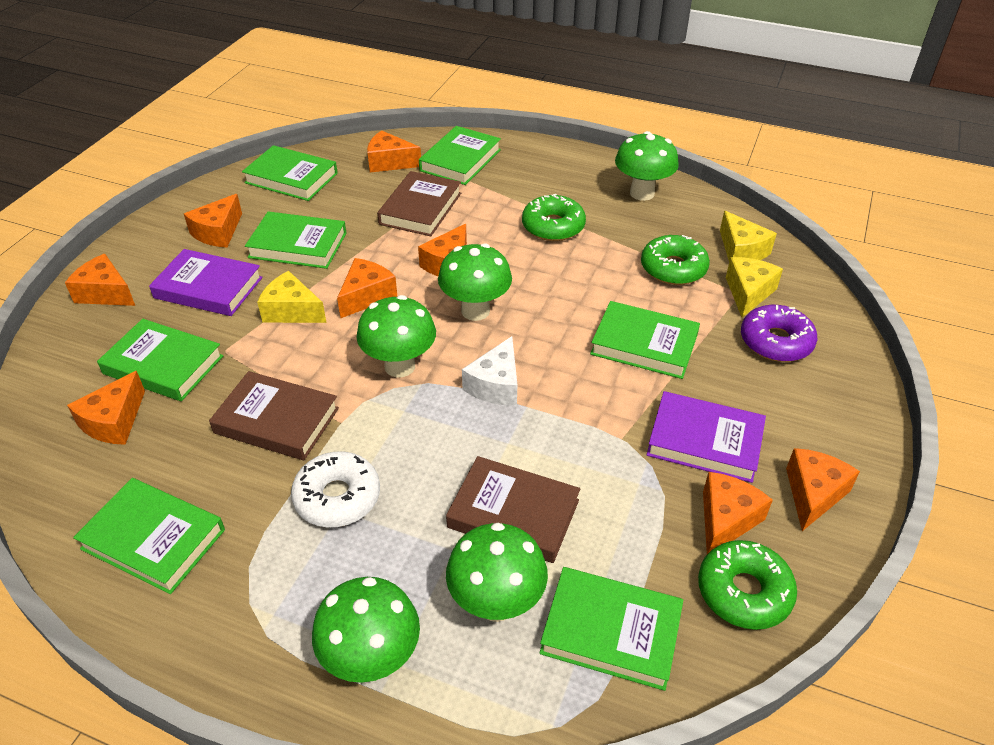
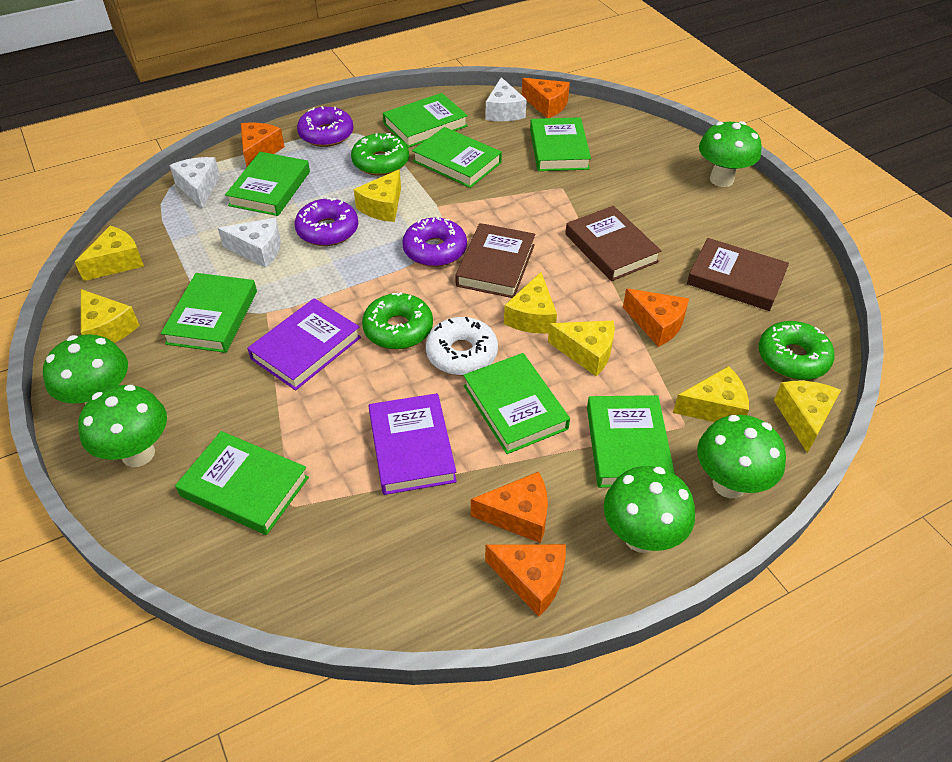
green book: 7 -> 8
orange cheese: 8 -> 5
purple donut: 1 -> 3
white cheese: 1 -> 3
yellow cheese: 3 -> 7

